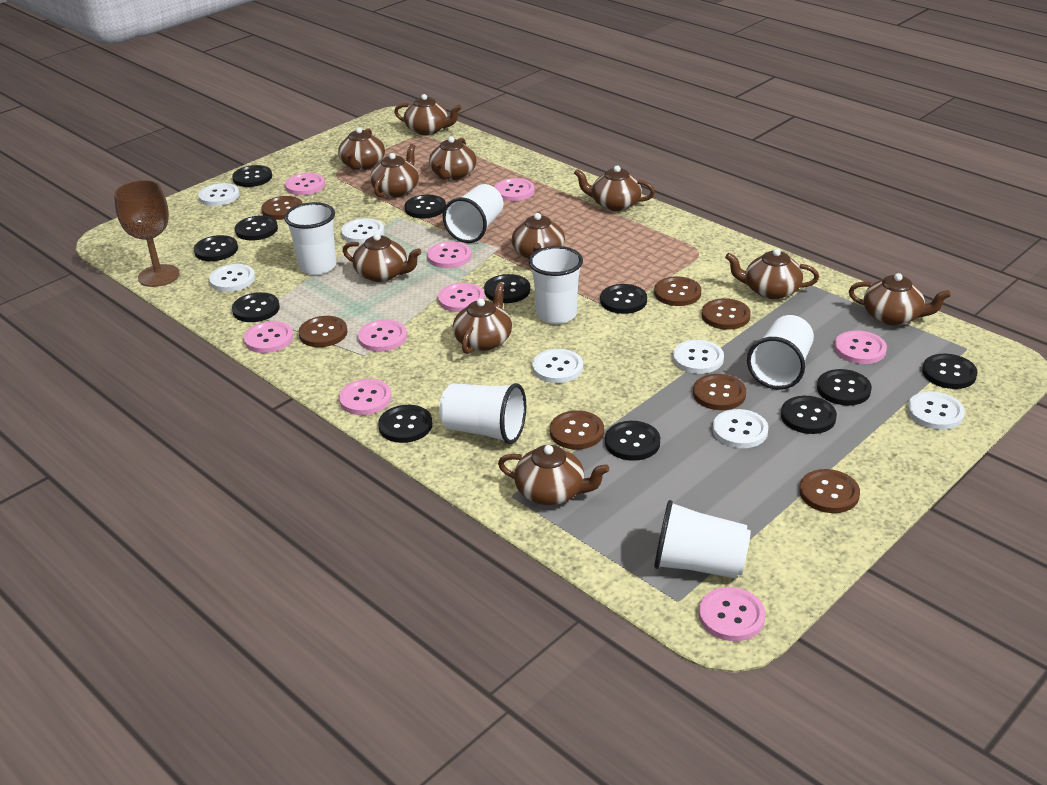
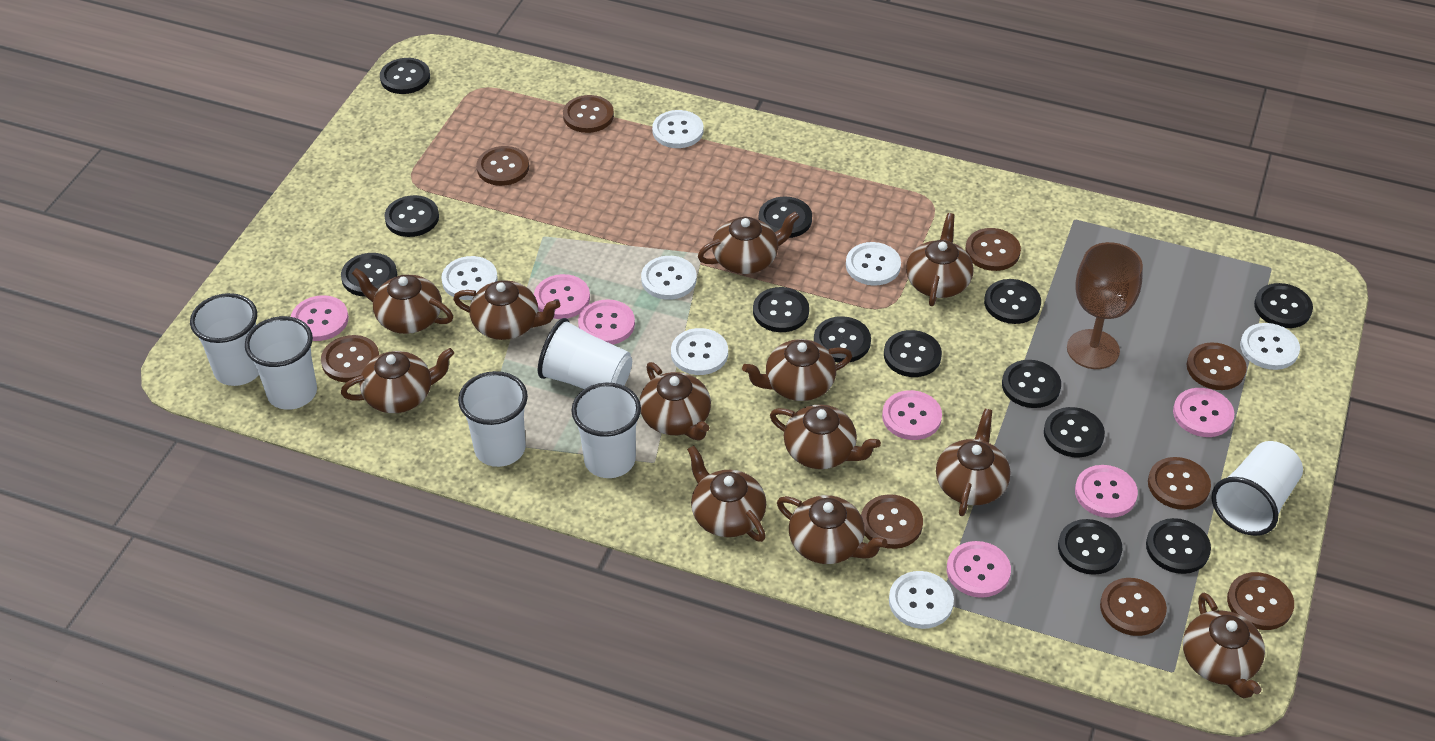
black button: 12 -> 13
brown button: 7 -> 9
brown teapot: 11 -> 12
pink button: 9 -> 7

